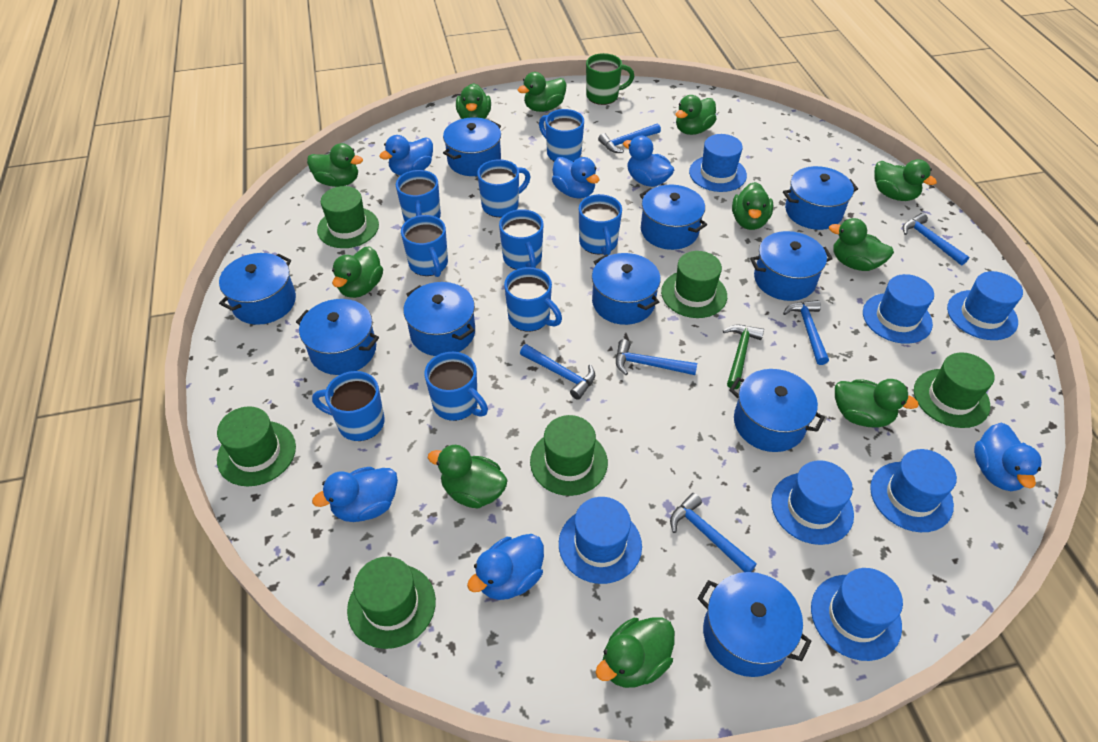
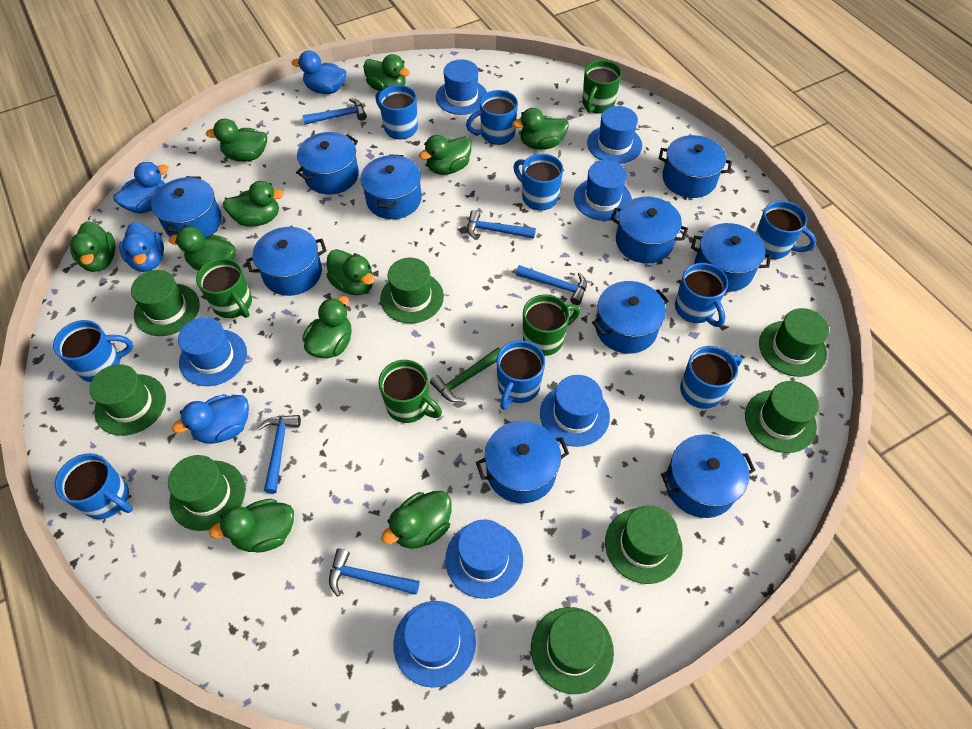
blue duck: 6 -> 4
blue hammer: 6 -> 5
green hat: 6 -> 8
green mug: 1 -> 4

